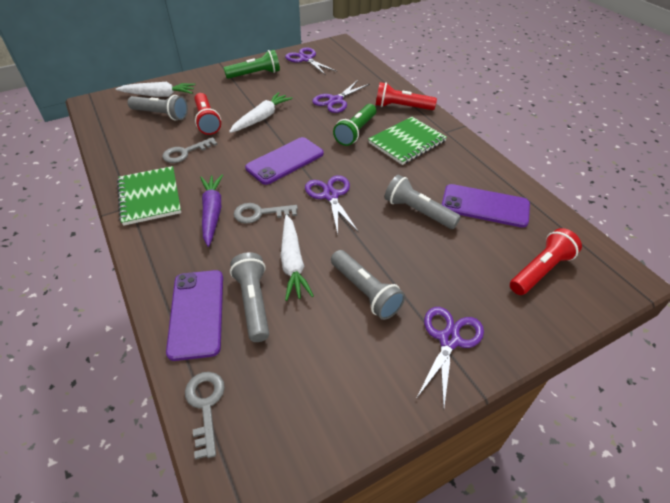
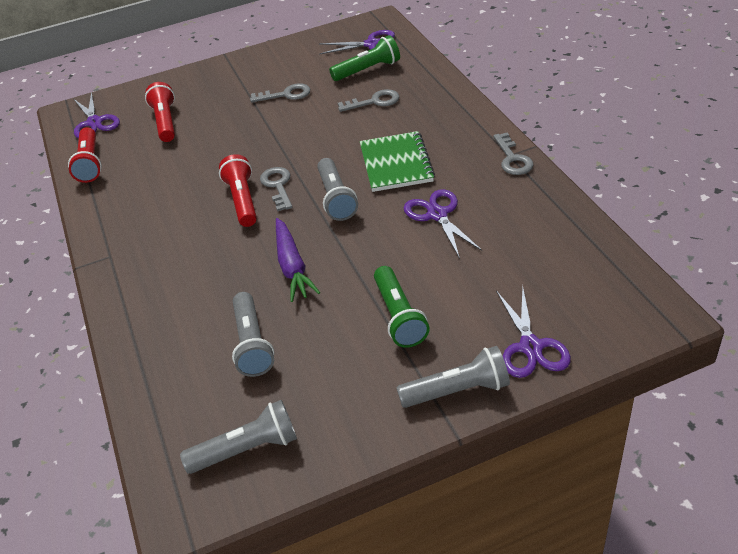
green notebook: 2 -> 1
grey key: 3 -> 4
purple phone: 3 -> 0
white carrot: 3 -> 0

